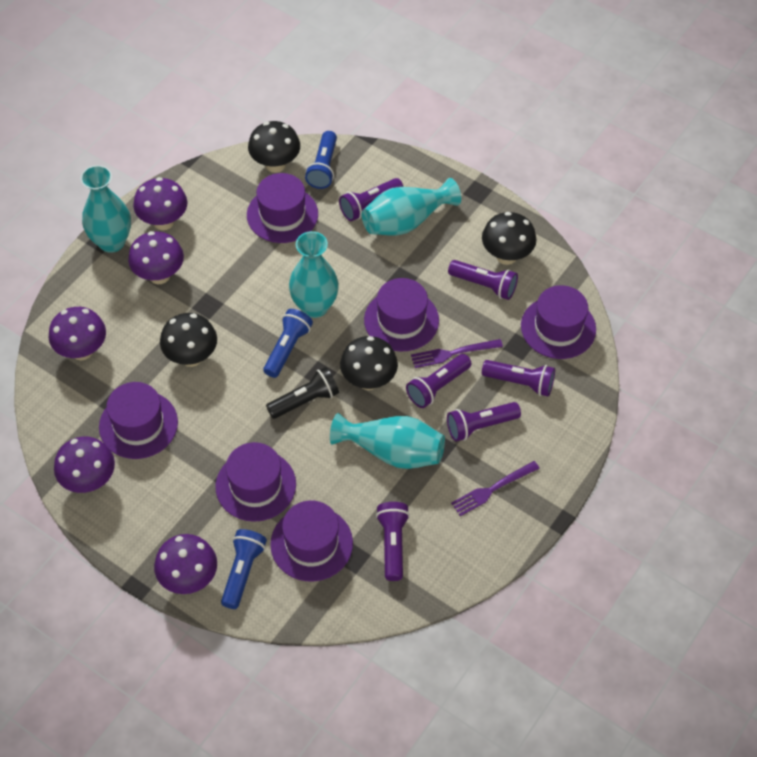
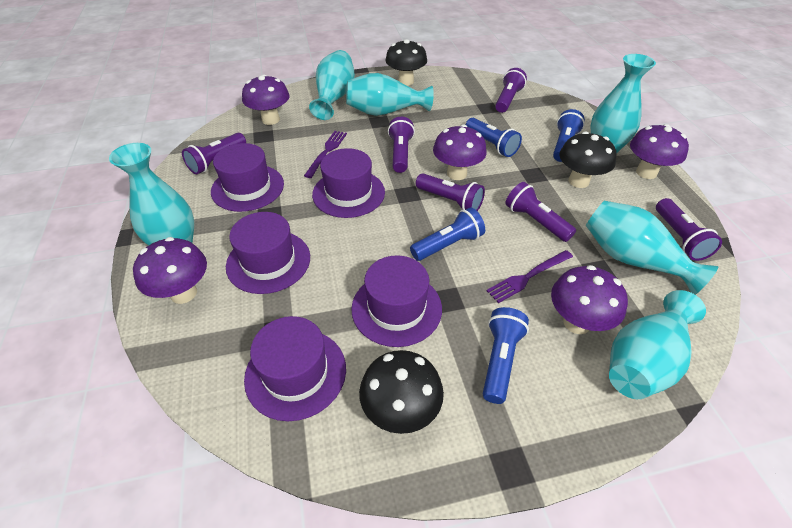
black flashlight: 1 -> 0
black mushroom: 4 -> 3
blue flashlight: 3 -> 4
purple hat: 6 -> 5
turquoise vase: 4 -> 6

